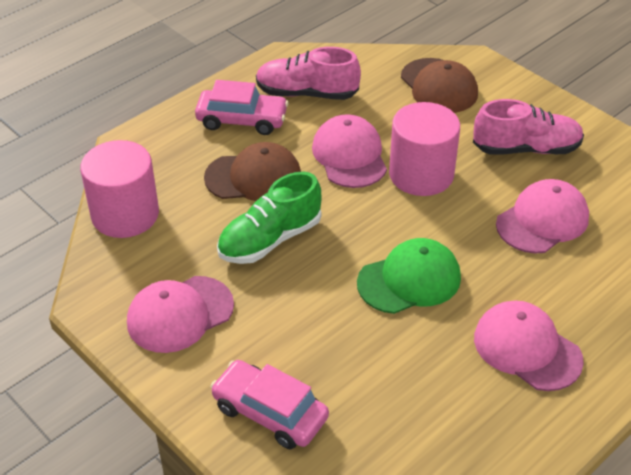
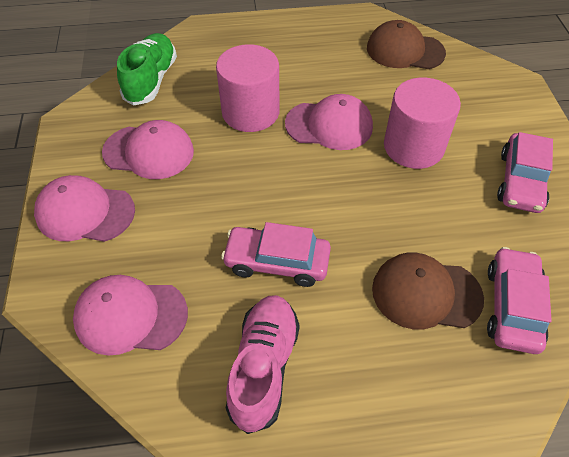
green cap: 1 -> 0
pink car: 2 -> 3
pink shoe: 2 -> 1

